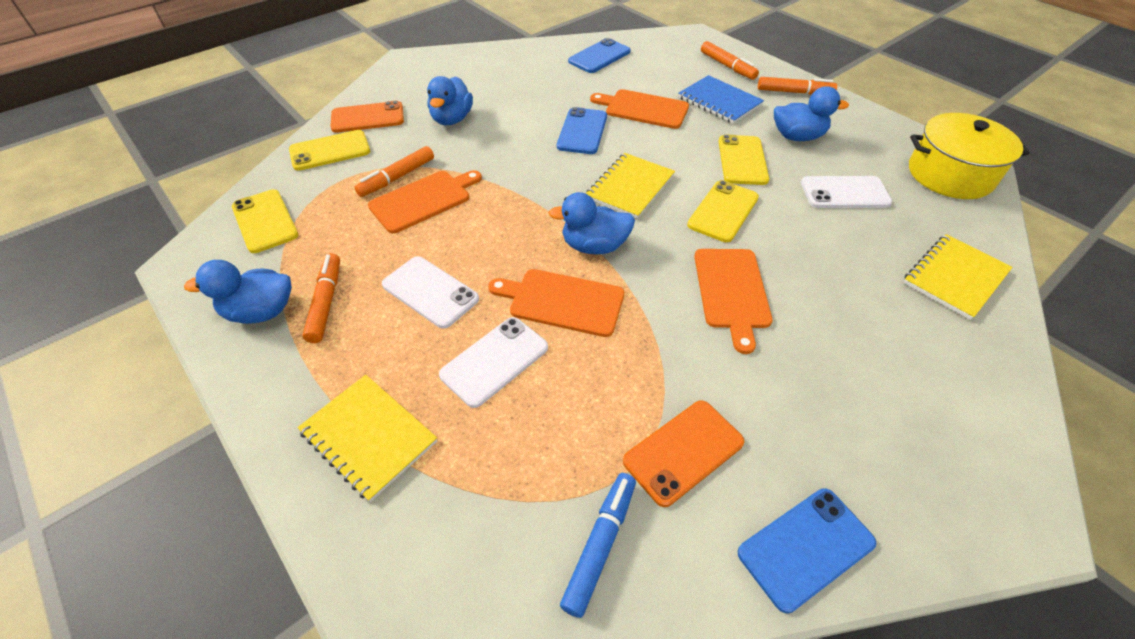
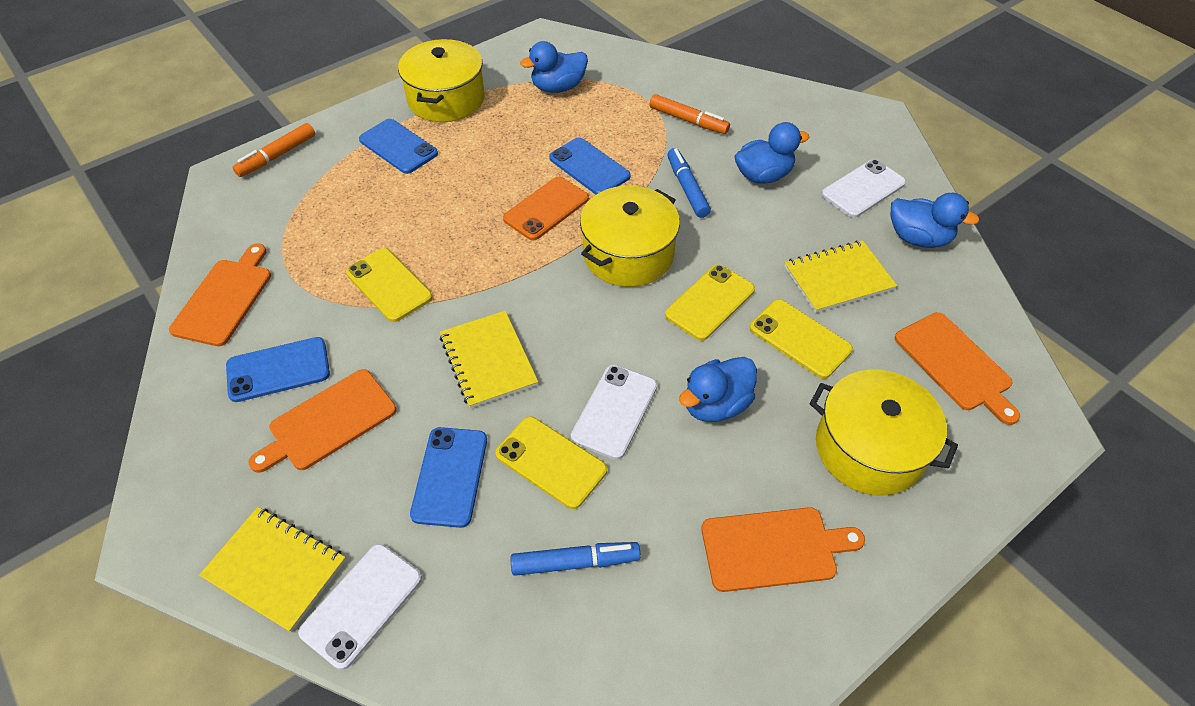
blue marker: 1 -> 2
blue notebook: 1 -> 0
blue phone: 3 -> 4
orange marker: 4 -> 2
orange phone: 2 -> 1
yellow pot: 1 -> 3

